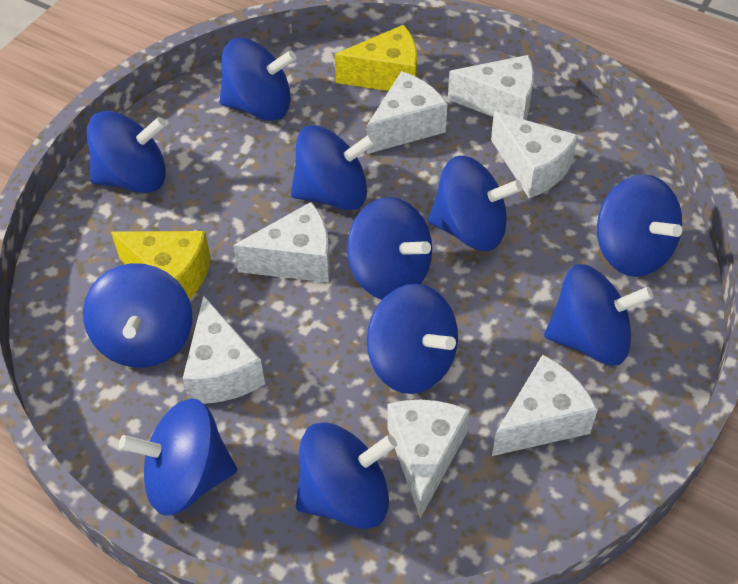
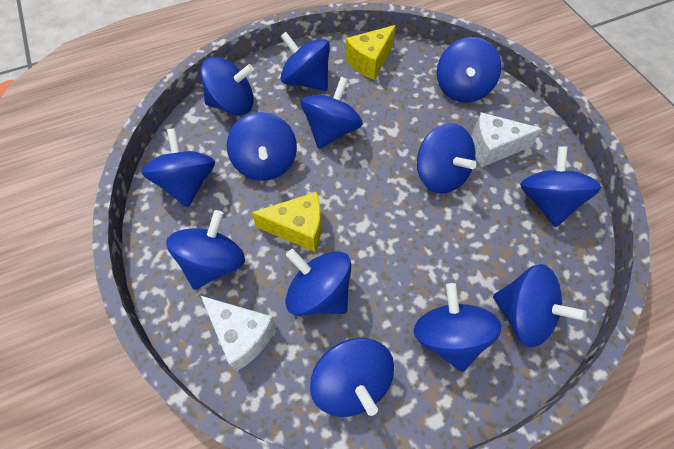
blue spinning top: 11 -> 13
white cheese: 7 -> 2

